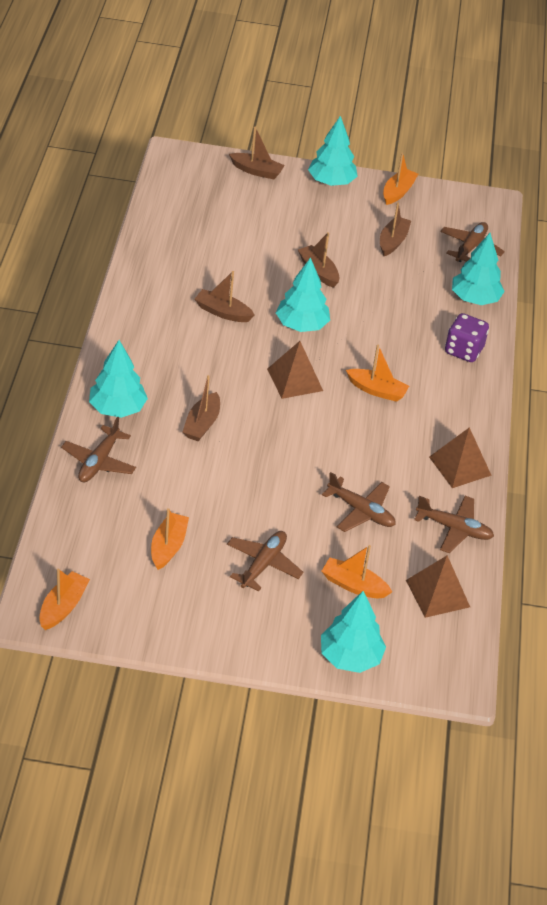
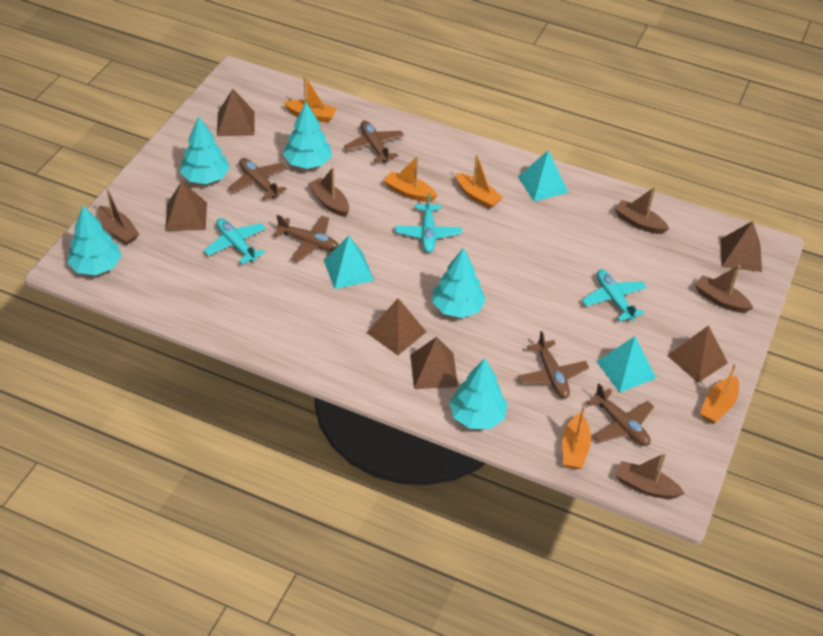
brown pyramid: 3 -> 6
purple dice: 1 -> 0
turquoise plane: 0 -> 3
turquoise pyramid: 0 -> 3

